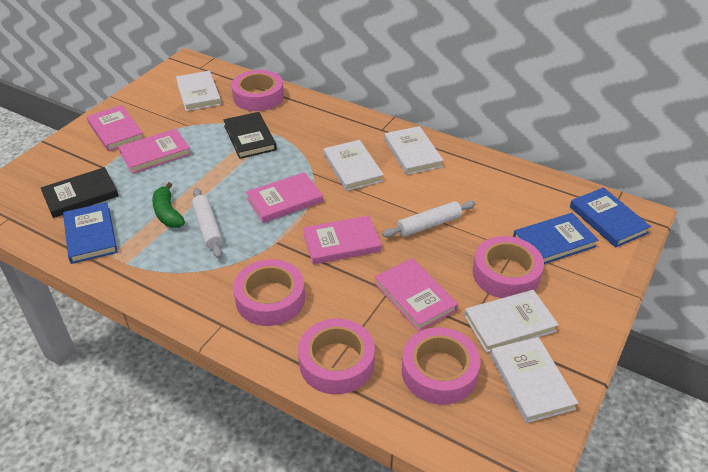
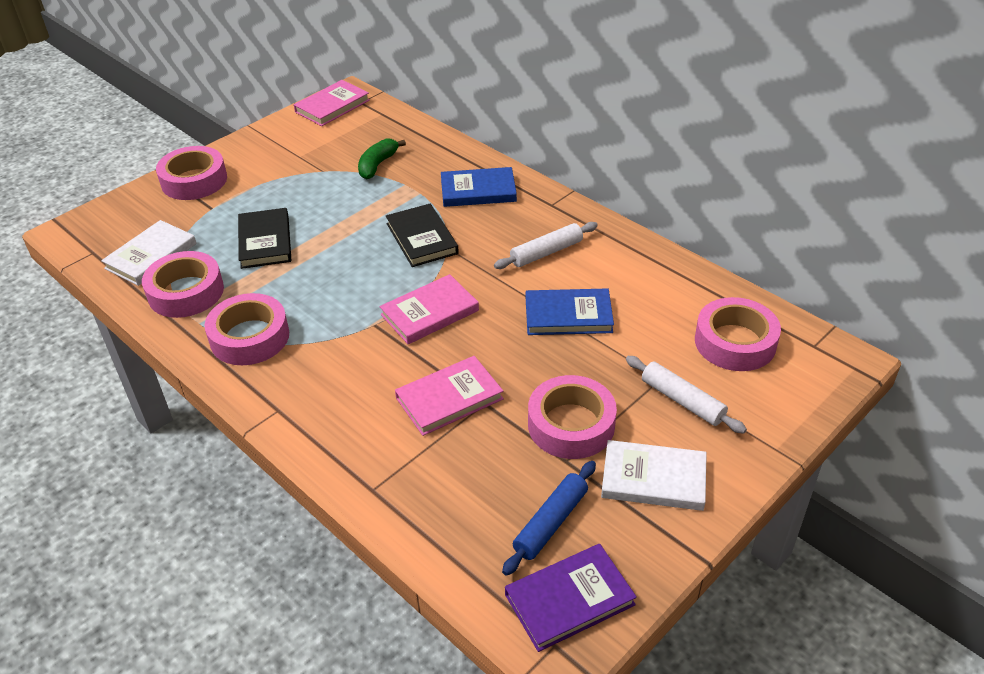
blue book: 3 -> 2
blue rolling pin: 0 -> 1
pink book: 5 -> 3
purple book: 0 -> 1
white book: 5 -> 2

